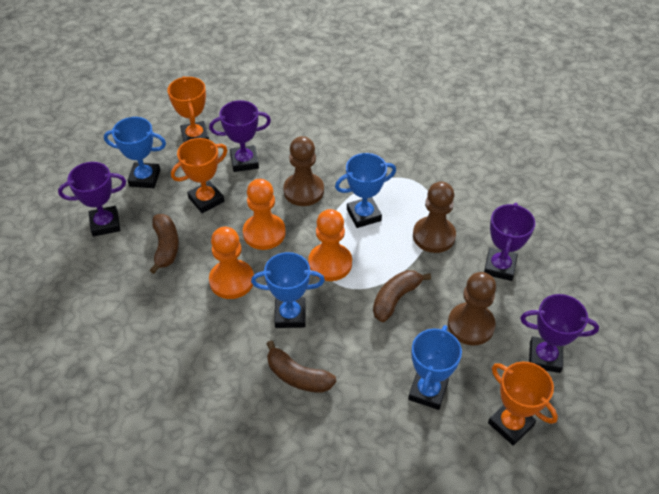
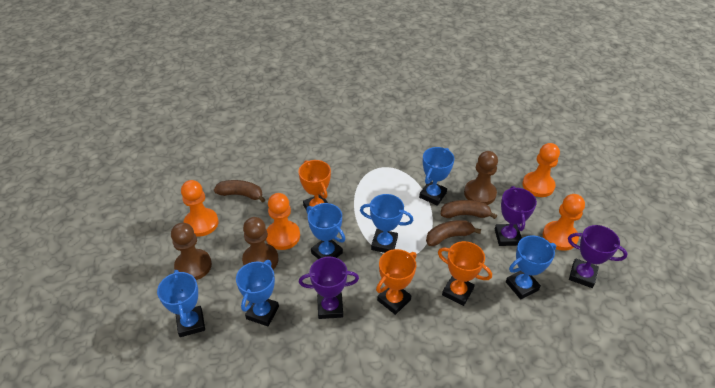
blue trophy: 4 -> 6
orange pawn: 3 -> 4
purple trophy: 4 -> 3

